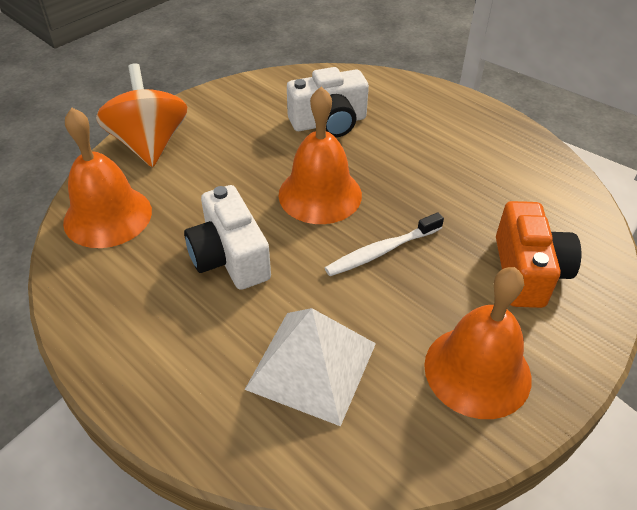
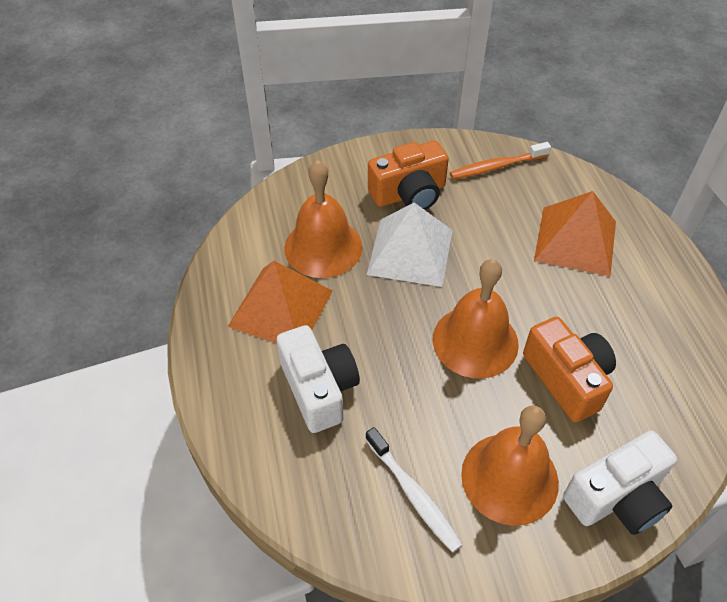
orange camera: 1 -> 2
orange pyramid: 0 -> 2
orange spinning top: 1 -> 0
orange toothbrush: 0 -> 1

